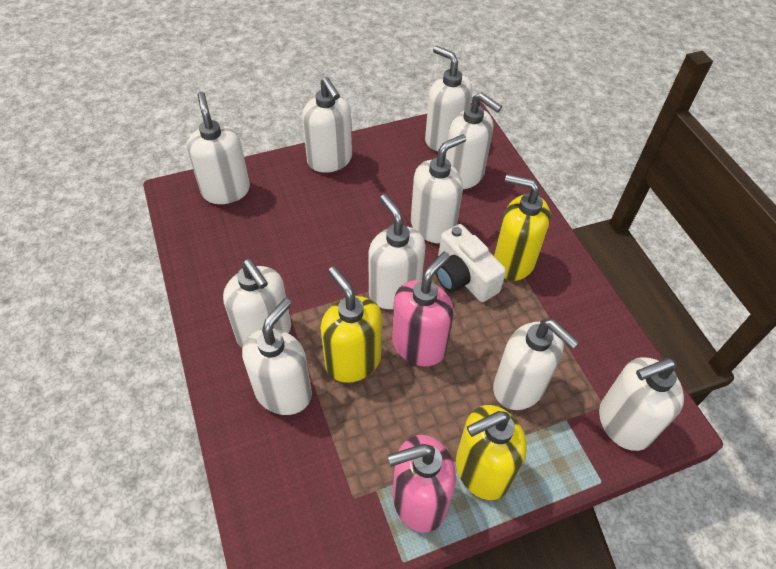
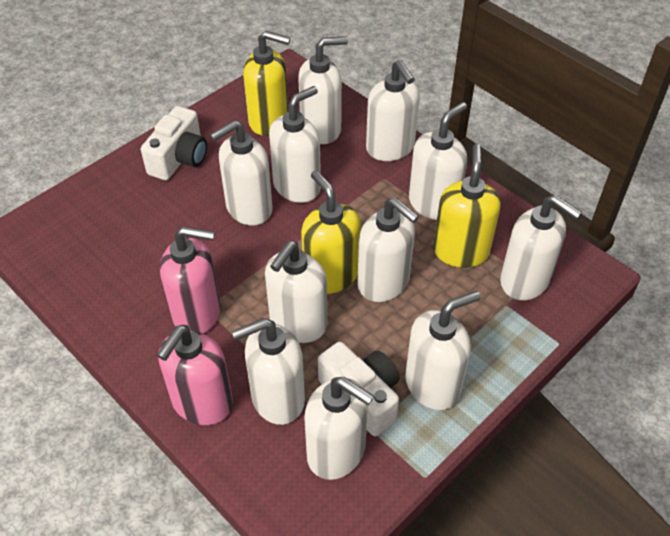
white camera: 1 -> 2
white soap dispenser: 10 -> 11

